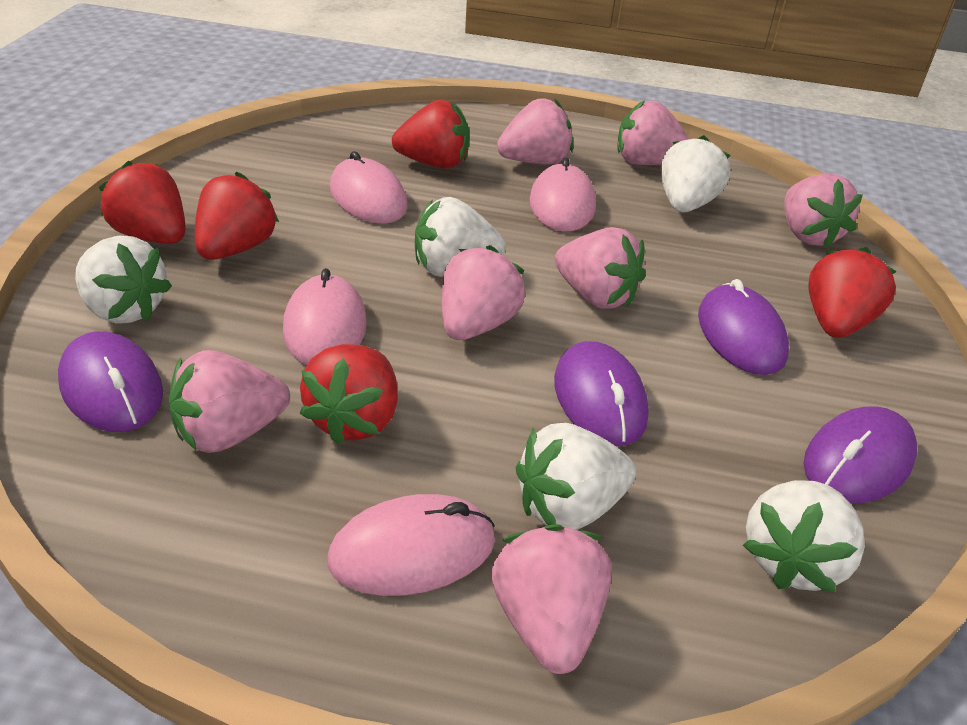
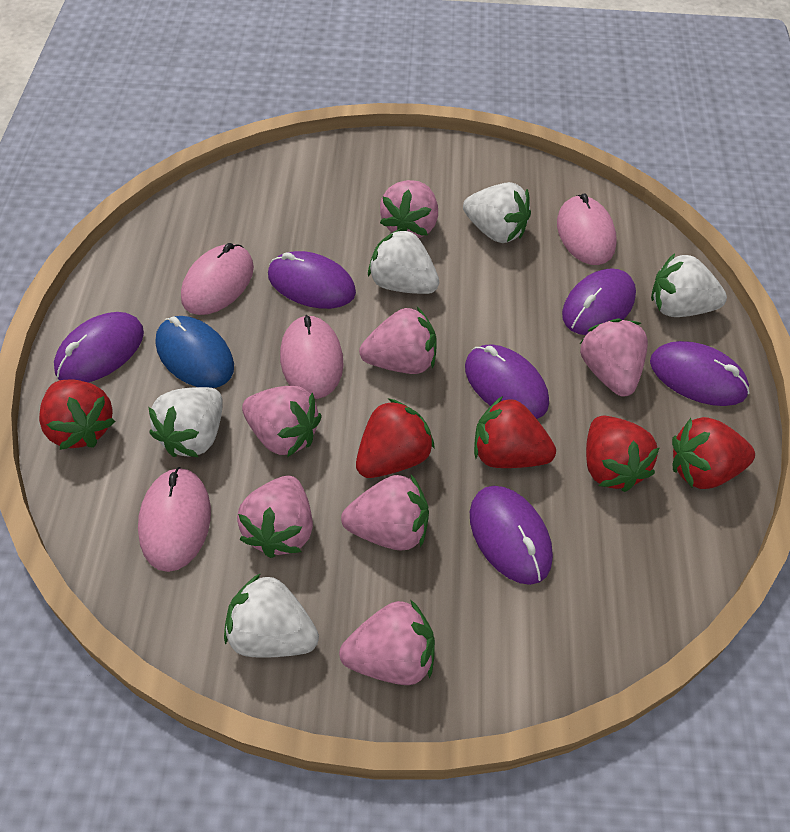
blue mouse: 0 -> 1
purple mouse: 4 -> 6

